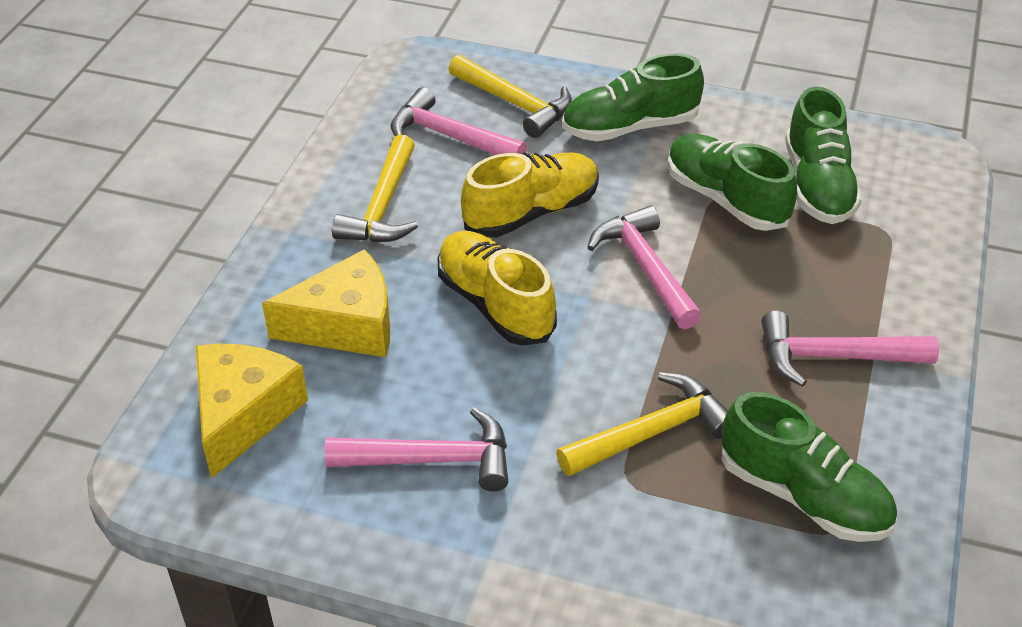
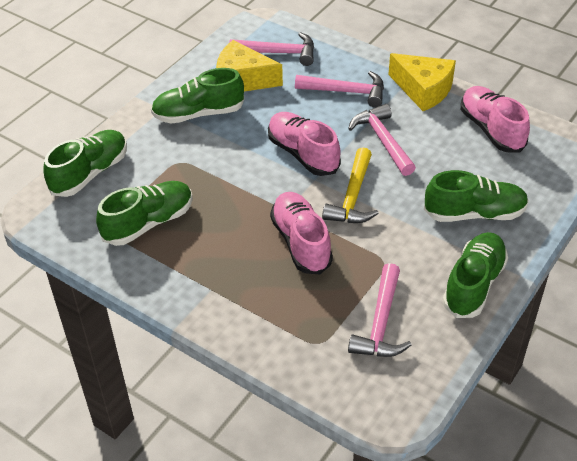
green shoe: 4 -> 5
pink shoe: 0 -> 3
yellow hammer: 3 -> 1
yellow shoe: 2 -> 0

